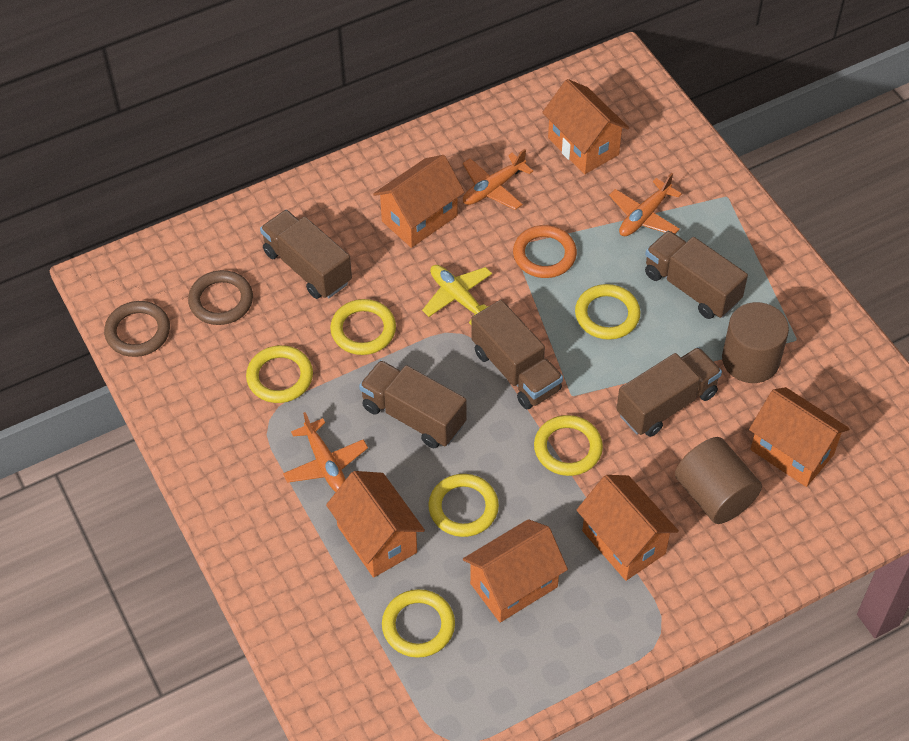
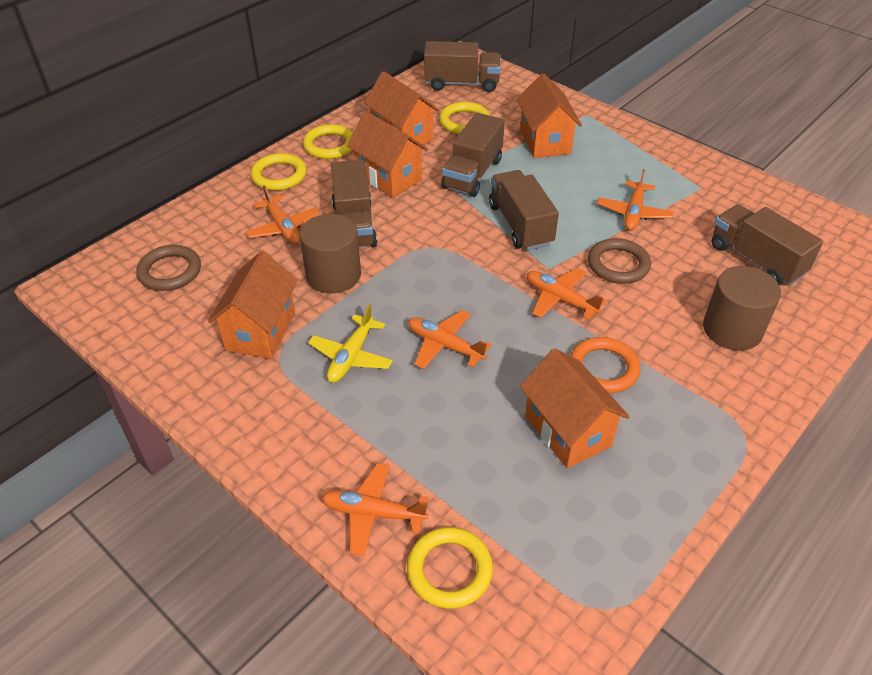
orange house: 6 -> 5
orange plane: 3 -> 5
yellow ring: 6 -> 4

